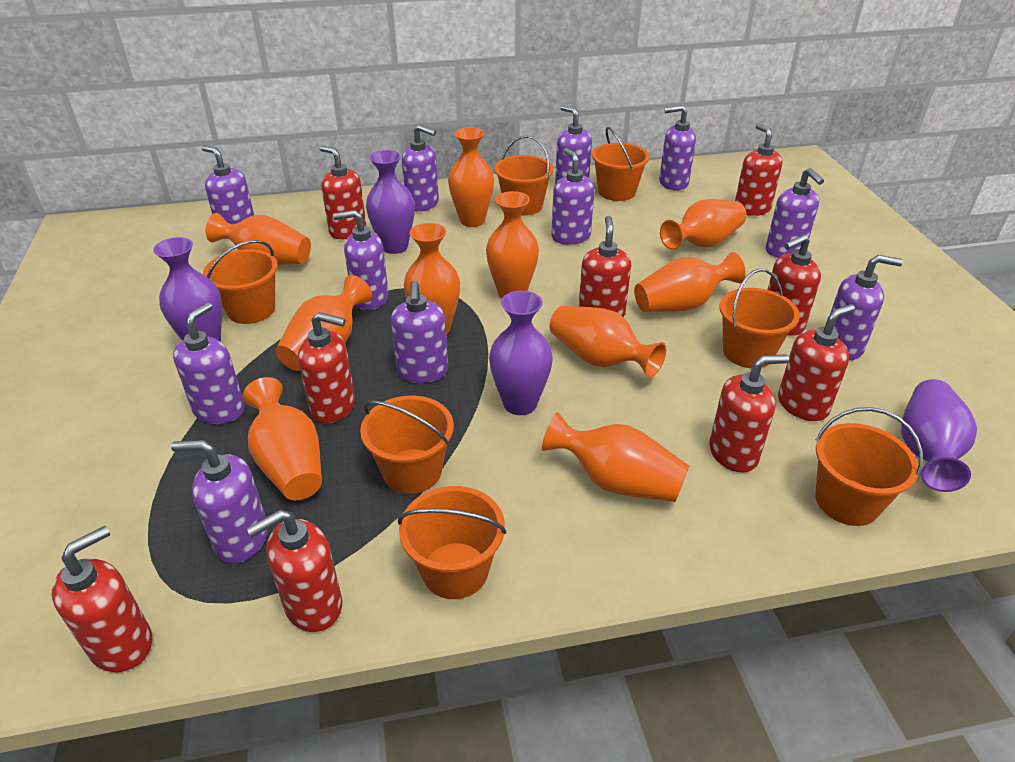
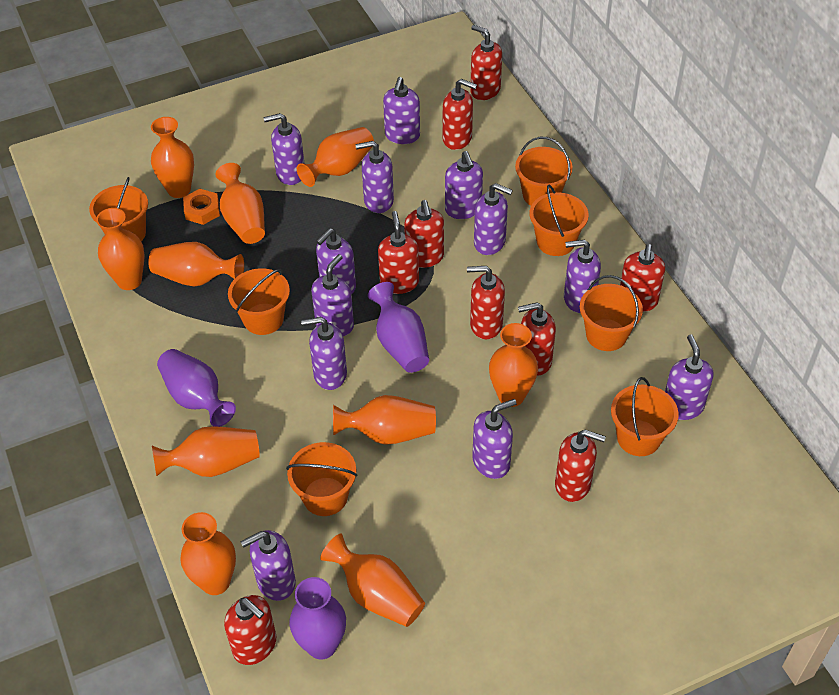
orange nut: 0 -> 1
purple soap dispenser: 11 -> 12
purple vase: 4 -> 3

